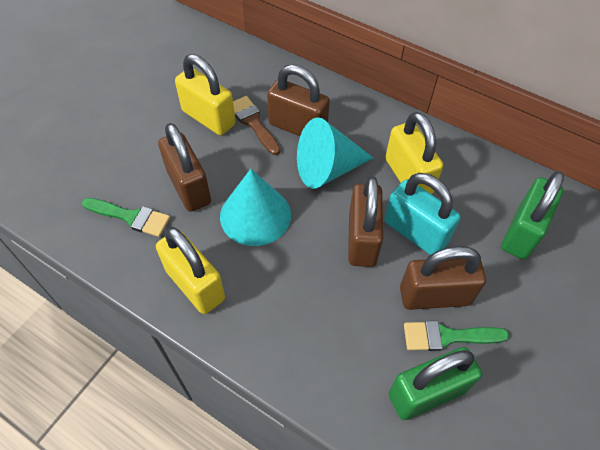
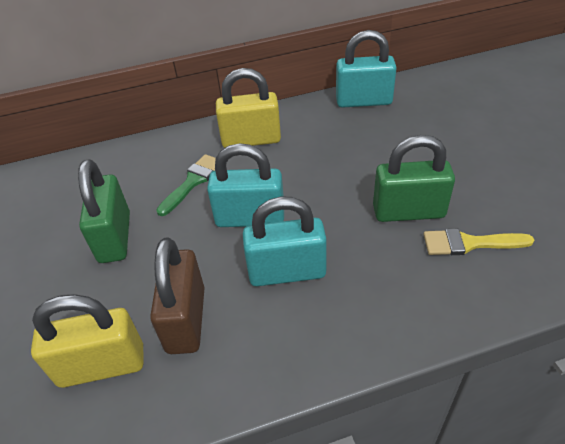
brown brush: 1 -> 0
brown padlock: 4 -> 1
green brush: 2 -> 1
turquoise cone: 2 -> 0
turquoise padlock: 1 -> 3
yellow brush: 0 -> 1
yellow padlock: 3 -> 2

